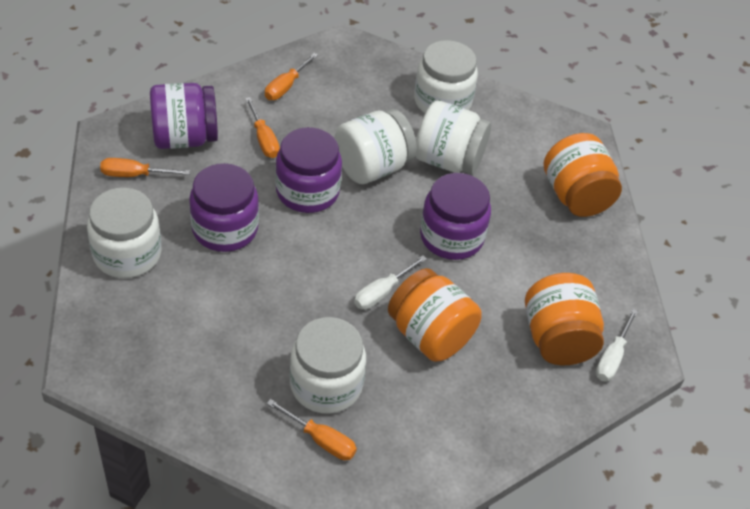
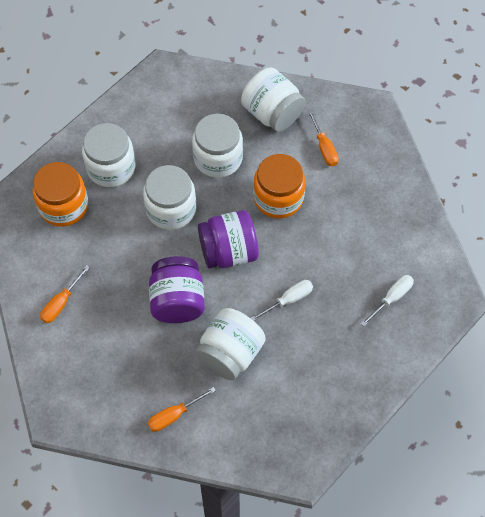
orange jar: 3 -> 2
orange screwdriver: 4 -> 3
purple jar: 4 -> 2

